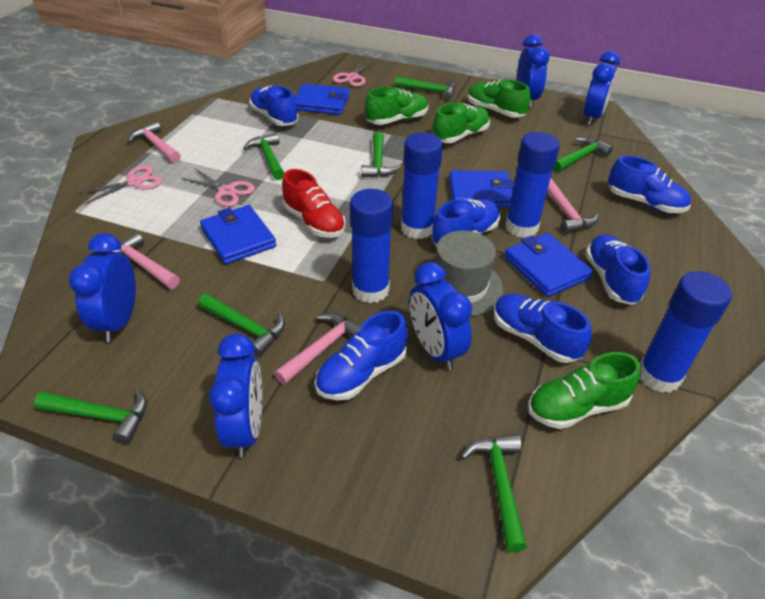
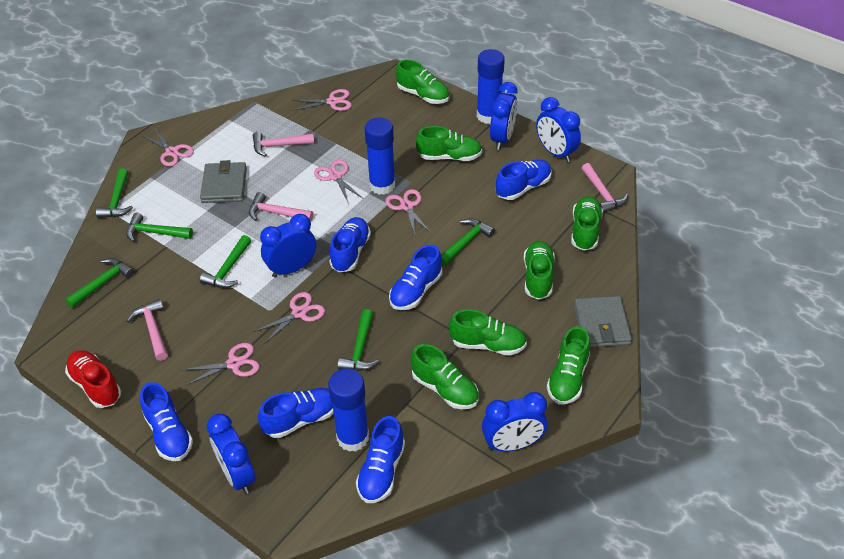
blue glue stick: 4 -> 3
blue wallet: 4 -> 0
green hammer: 7 -> 6
green shoe: 4 -> 7
grey hat: 1 -> 0
grey wallet: 0 -> 2
pink scissors: 3 -> 6

